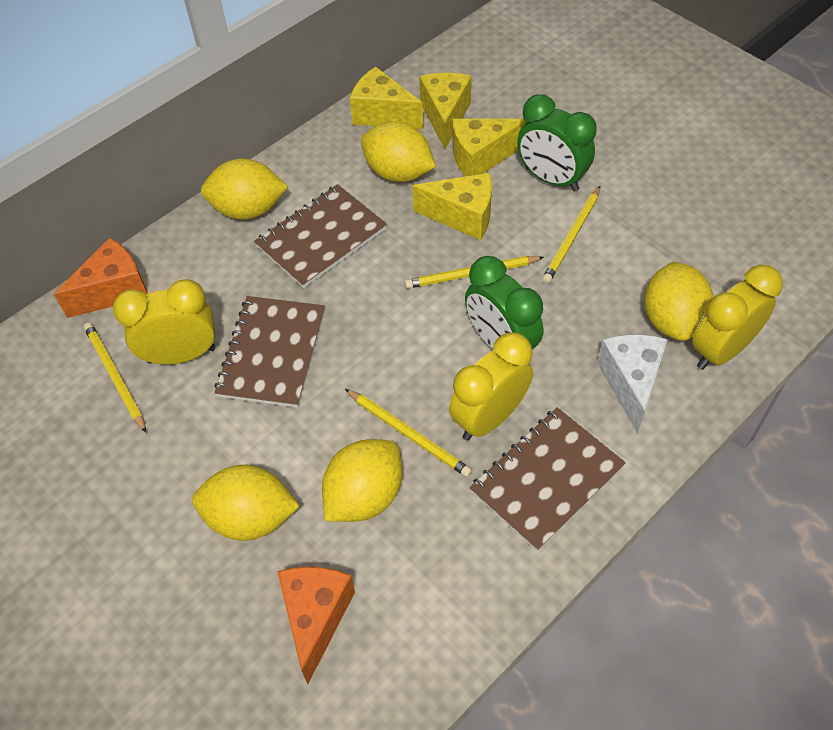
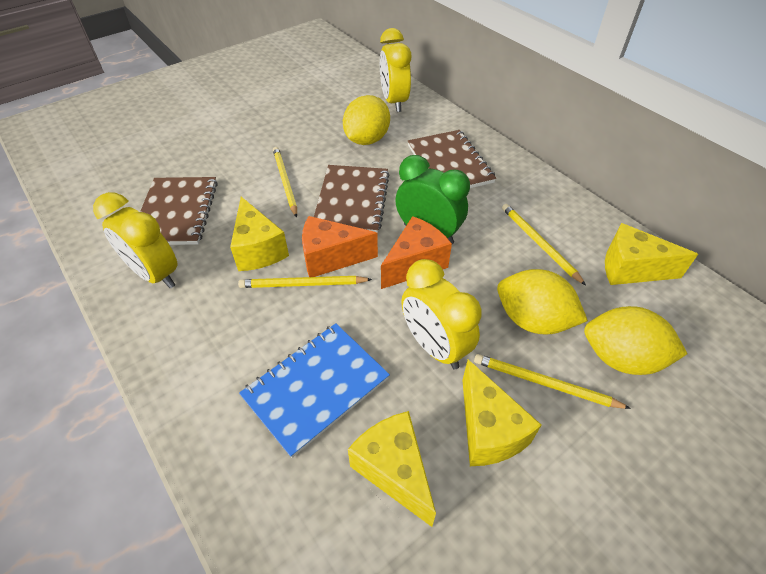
blue notebook: 0 -> 1
green clock: 2 -> 1
white cheese: 1 -> 0
yellow lemon: 5 -> 3

